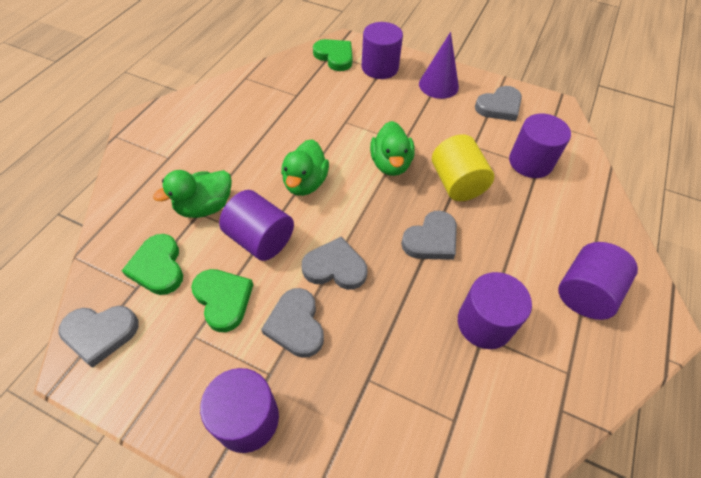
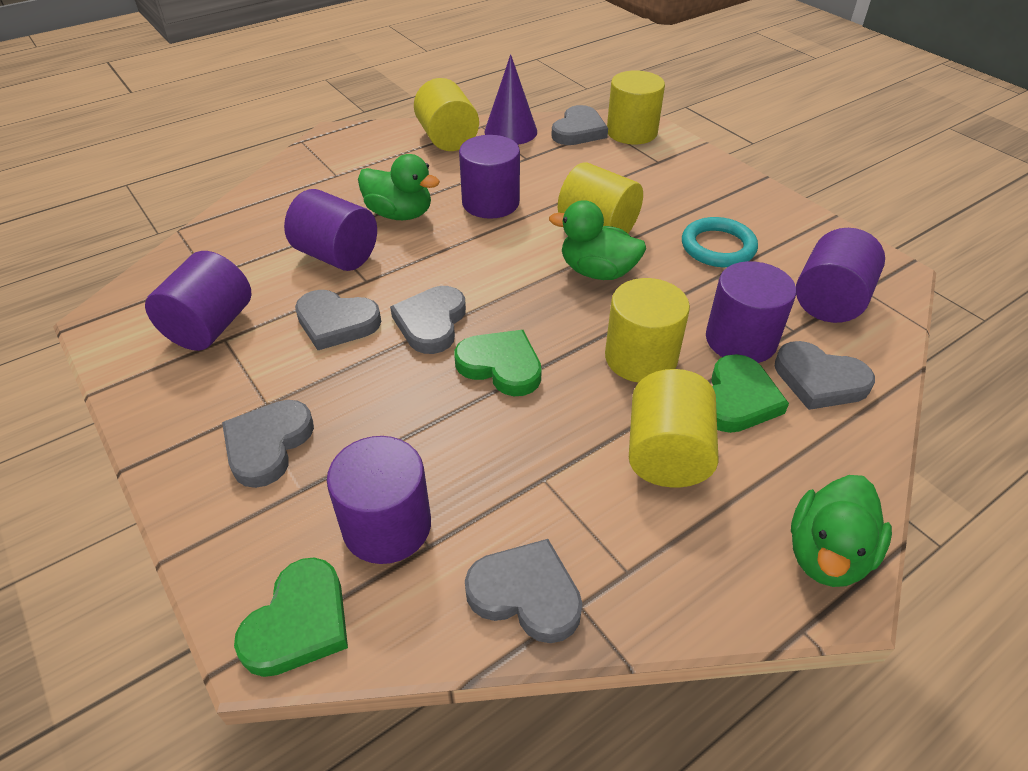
grey heart: 5 -> 6
turquoise ring: 0 -> 1
yellow cylinder: 1 -> 5

